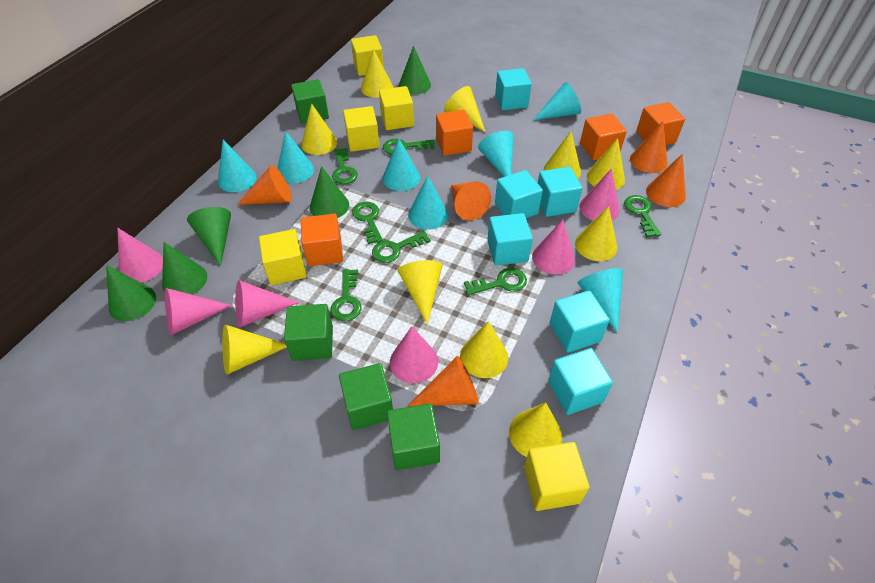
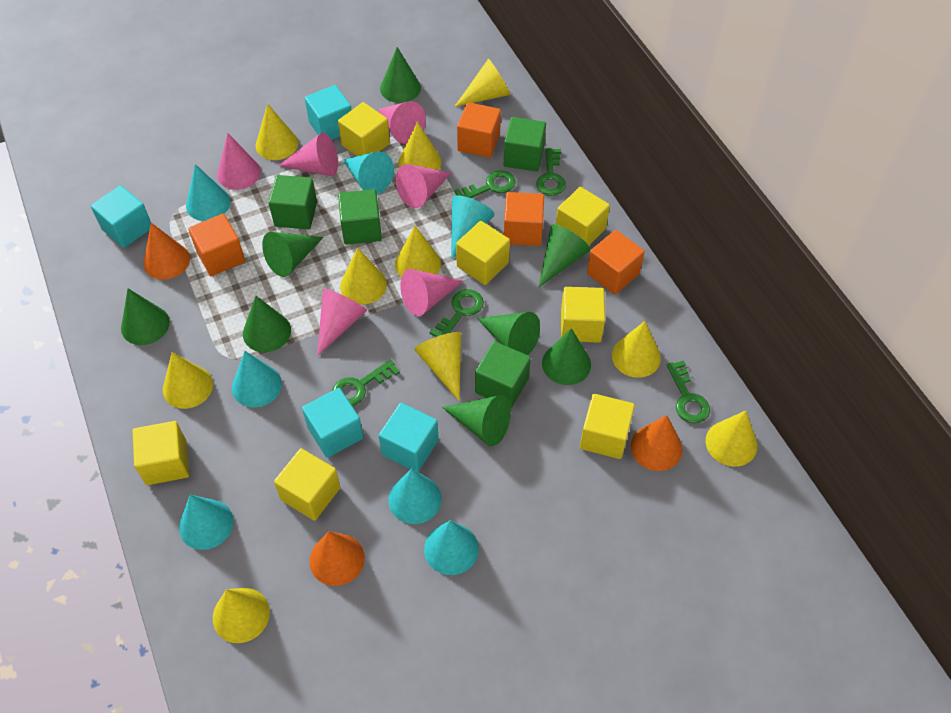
green cone: 5 -> 8
green key: 7 -> 5
orange cone: 5 -> 3
turquoise cube: 6 -> 4
yellow cube: 5 -> 7

